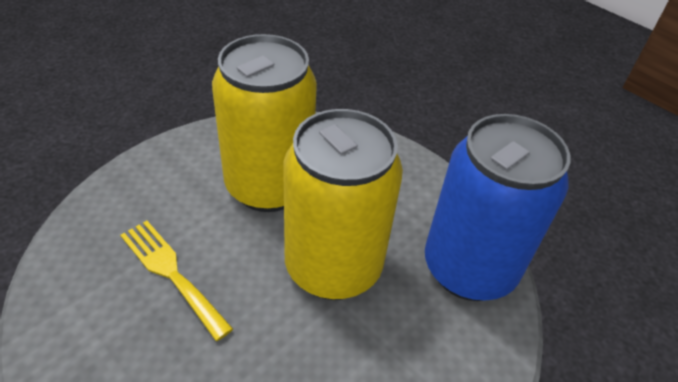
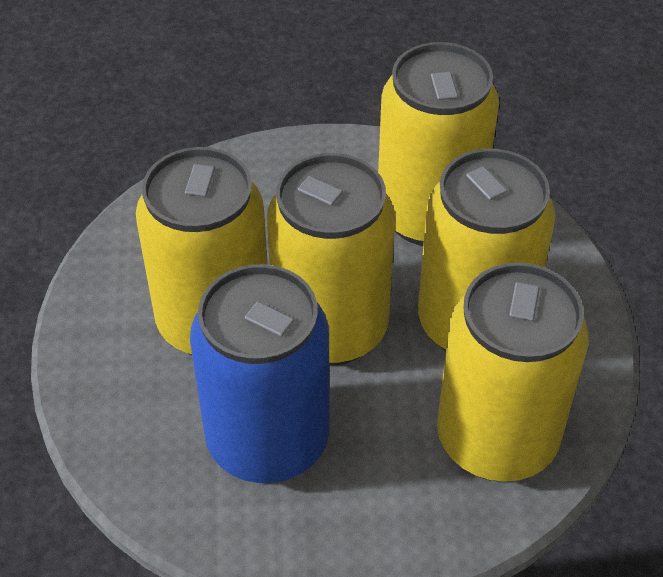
yellow can: 2 -> 5
yellow fork: 1 -> 0

